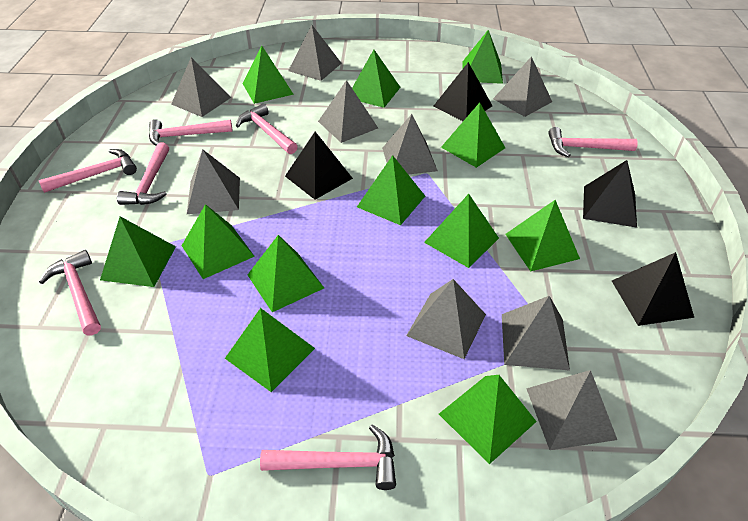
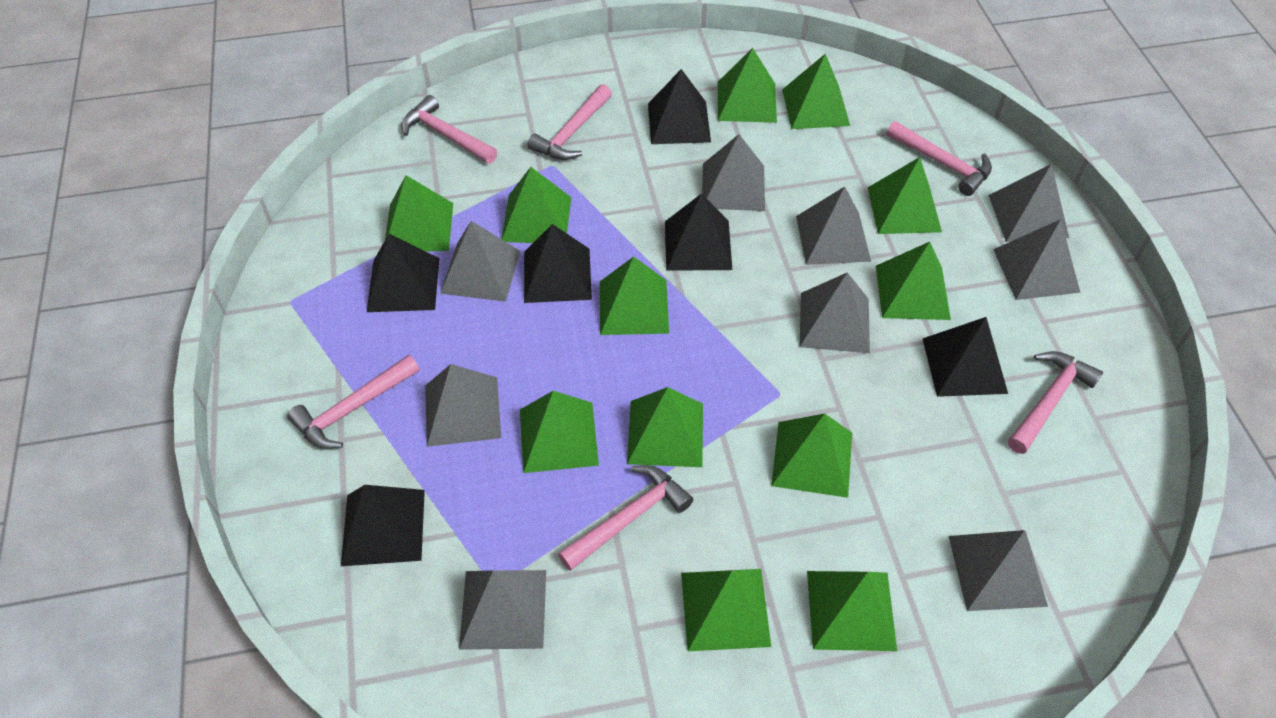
black pyramid: 4 -> 6
pink hammer: 7 -> 6

